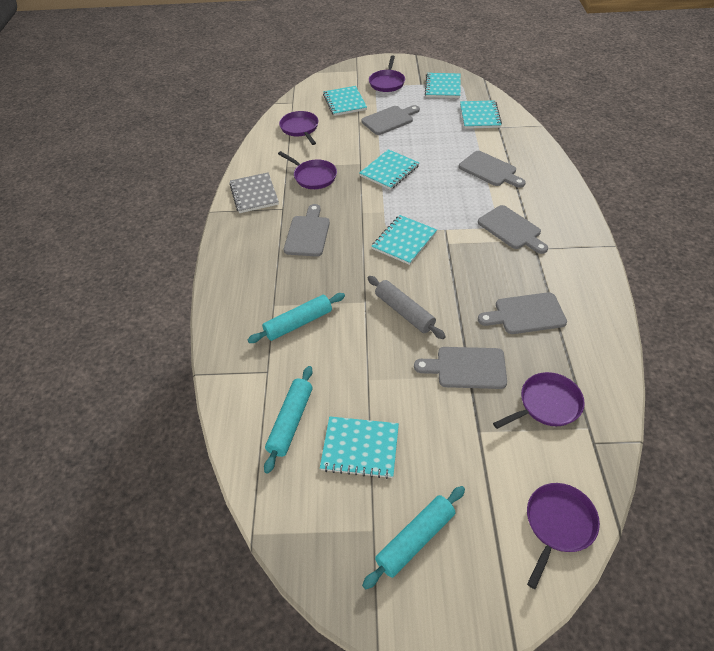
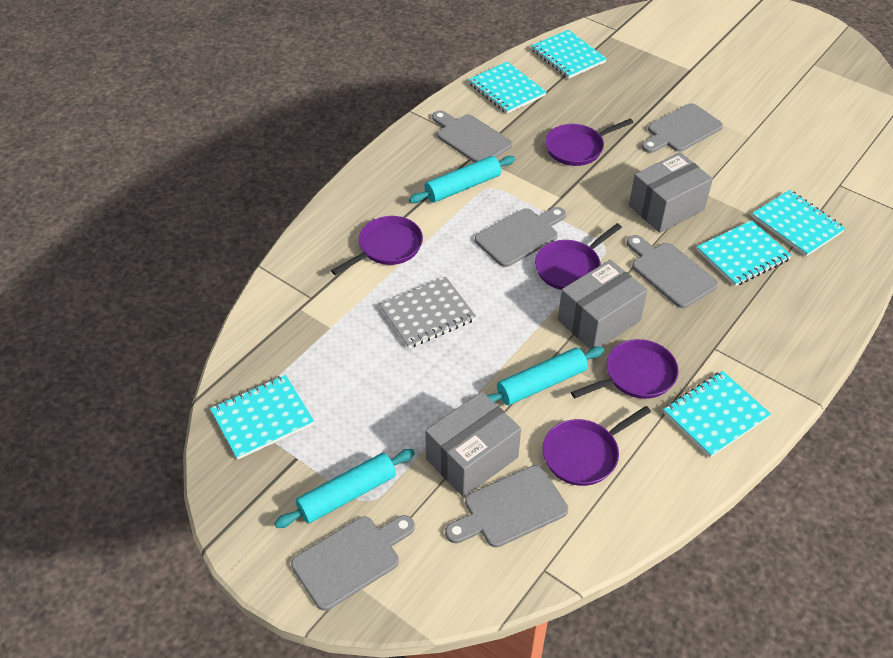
grey box: 0 -> 3
grey rolling pin: 1 -> 0

